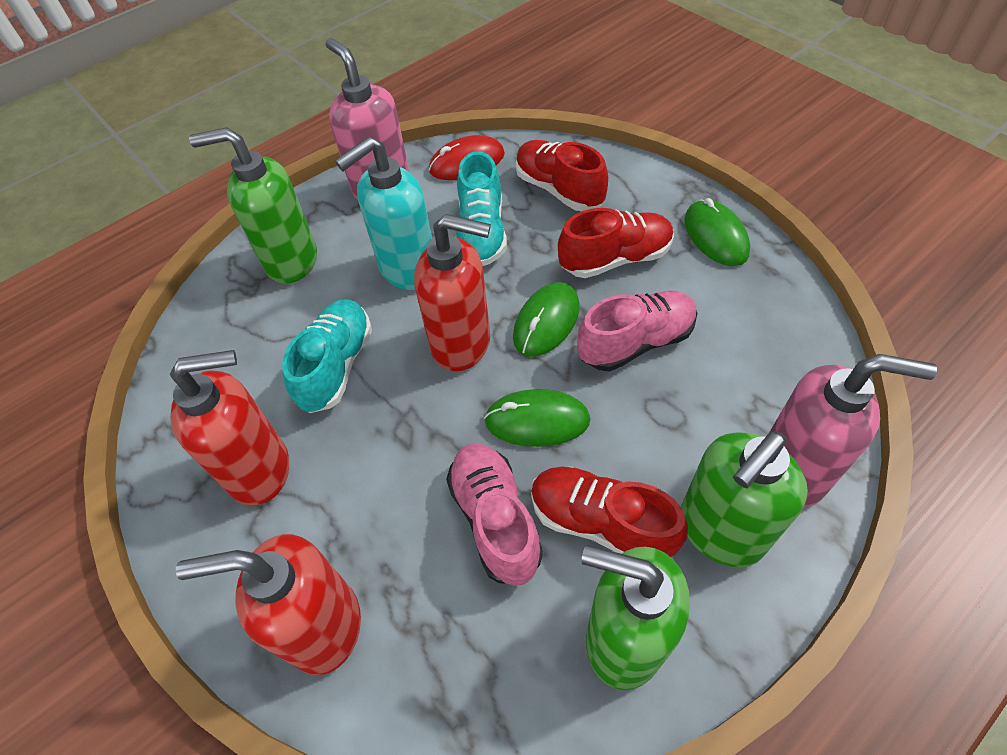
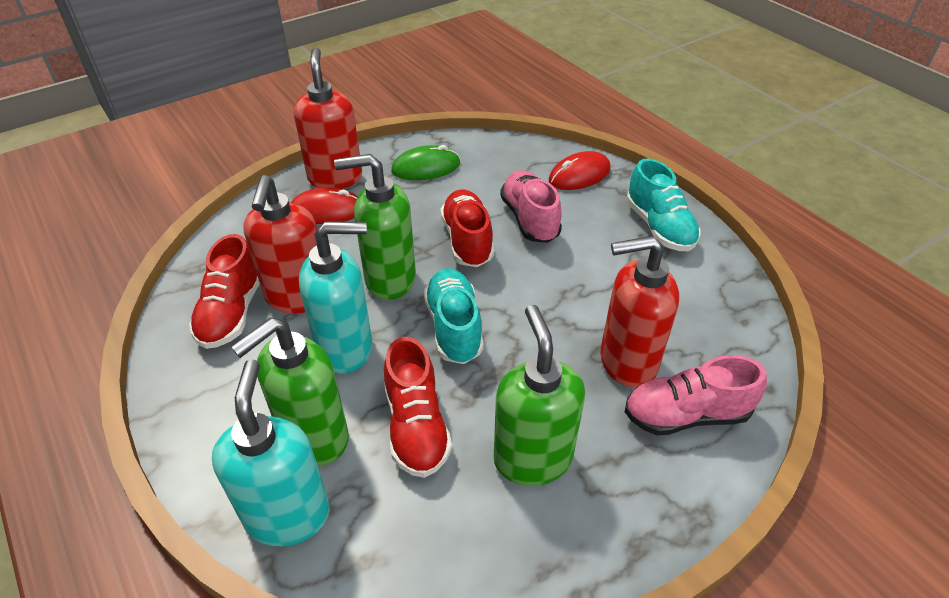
green mouse: 3 -> 1
pink soap dispenser: 2 -> 0
red mouse: 1 -> 2
turquoise soap dispenser: 1 -> 2

